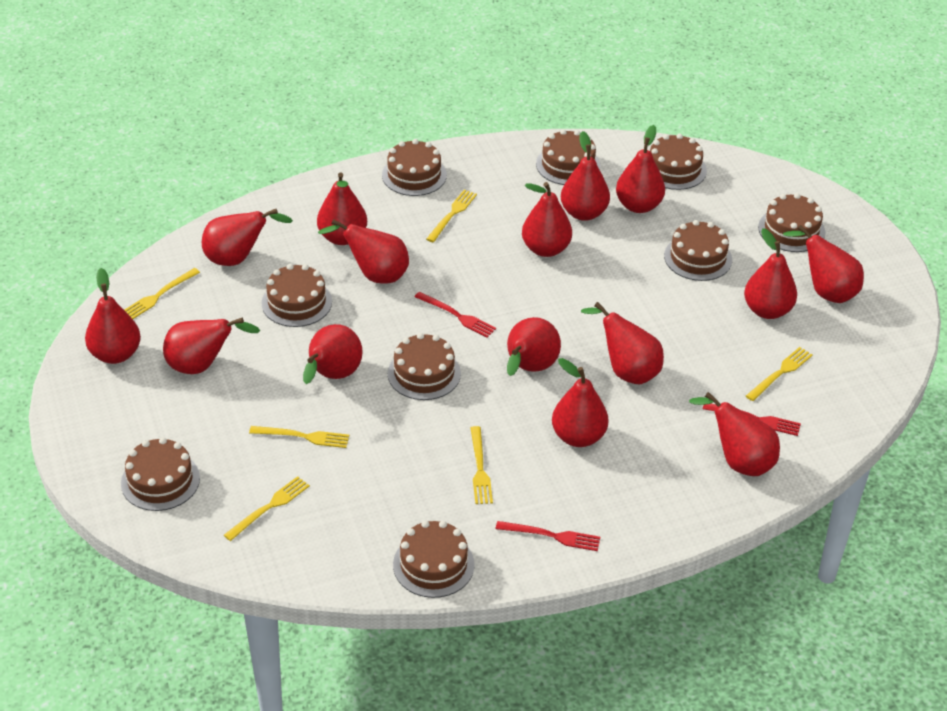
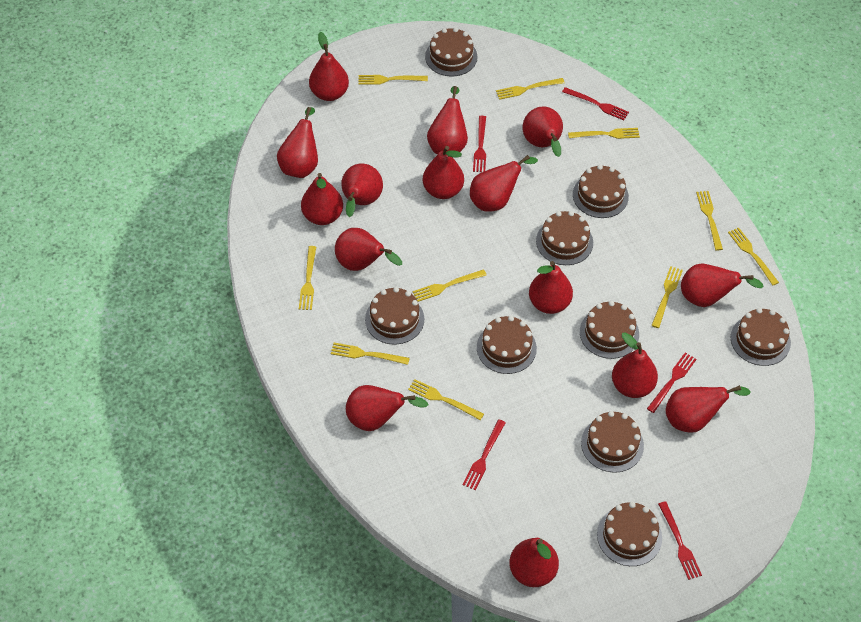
red fork: 3 -> 5
yellow fork: 6 -> 10

